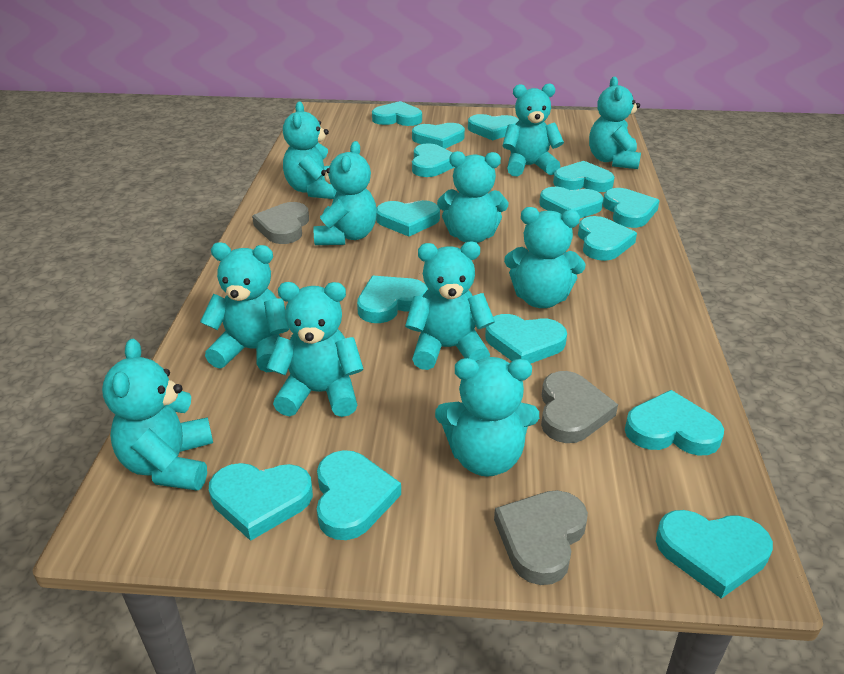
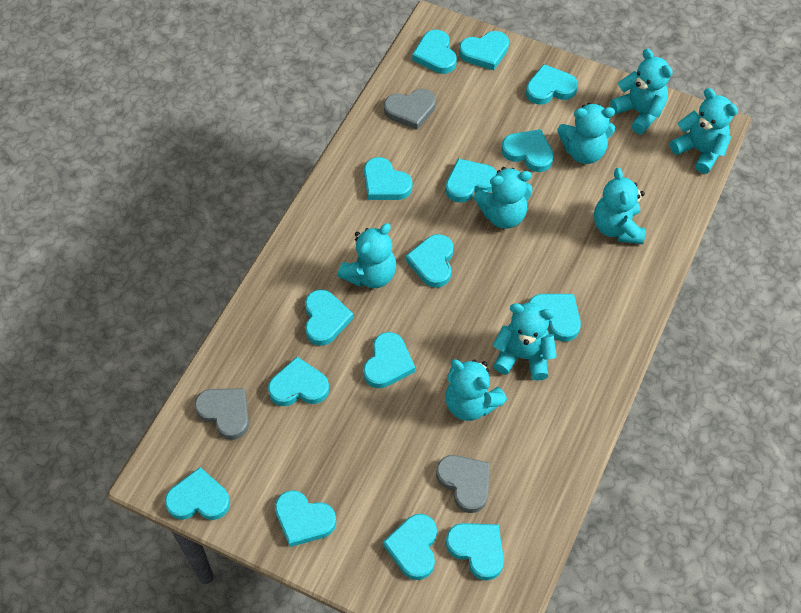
turquoise teddy bear: 11 -> 8

